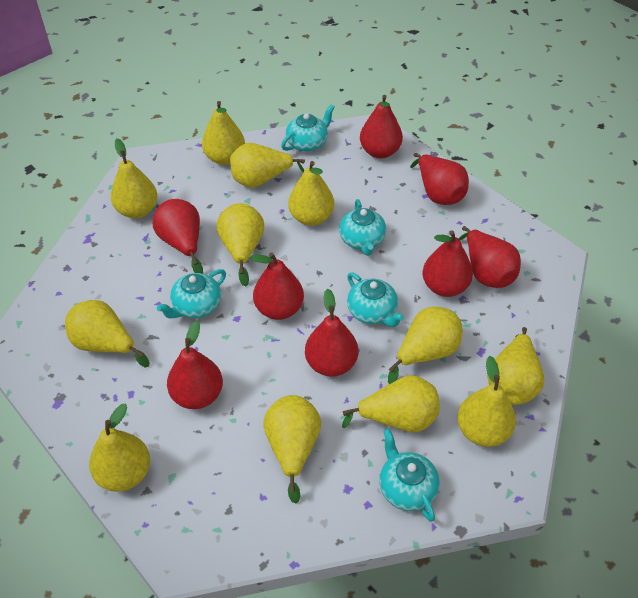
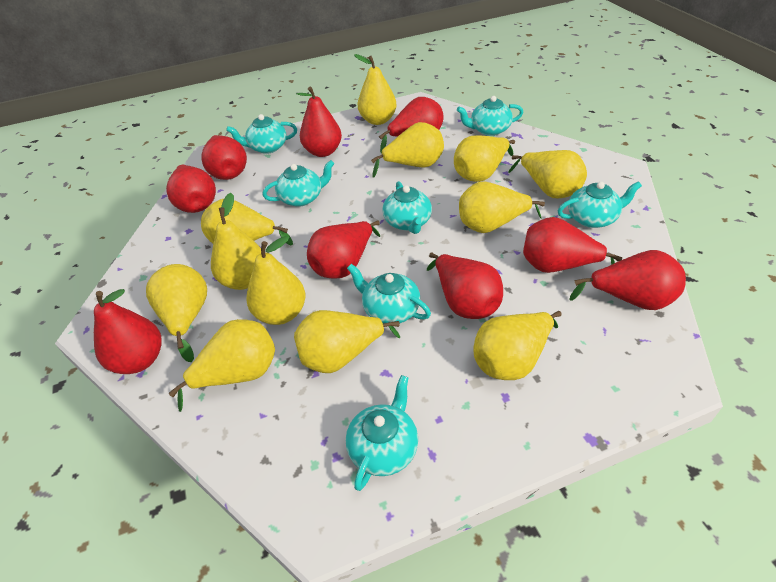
red pear: 8 -> 9
turquoise teapot: 5 -> 7

